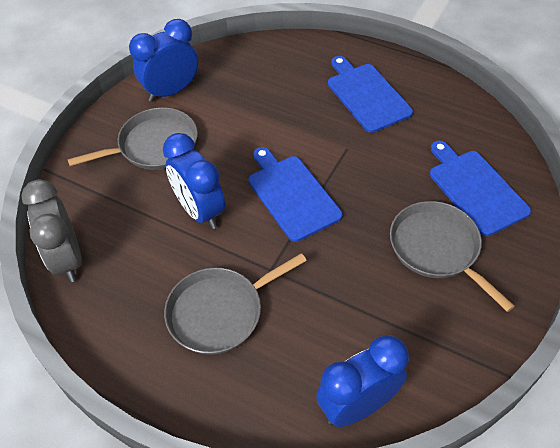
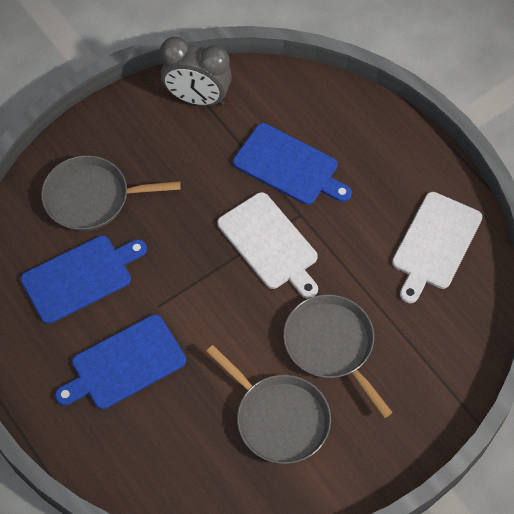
blue clock: 3 -> 0
white cutting board: 0 -> 2

